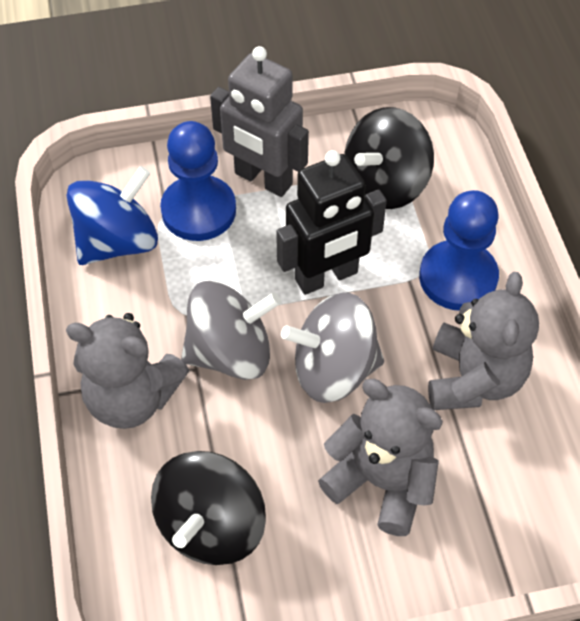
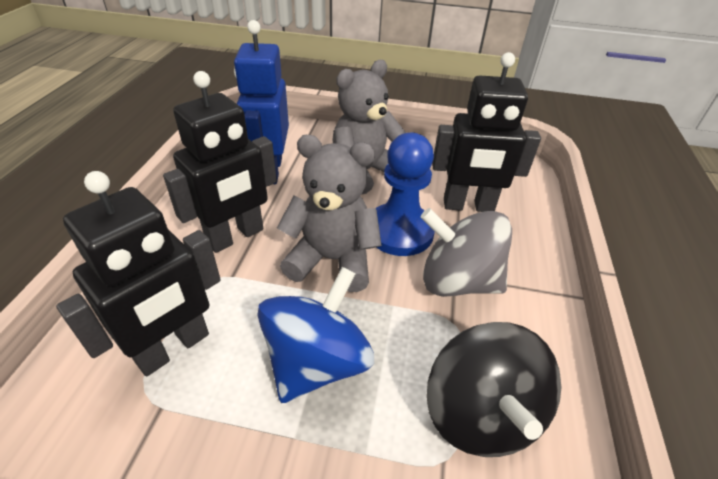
black robot: 1 -> 3
black spinning top: 2 -> 1
blue pawn: 2 -> 1
blue robot: 0 -> 1
grey robot: 1 -> 0
grey spinning top: 2 -> 1
grey teddy bear: 3 -> 2

